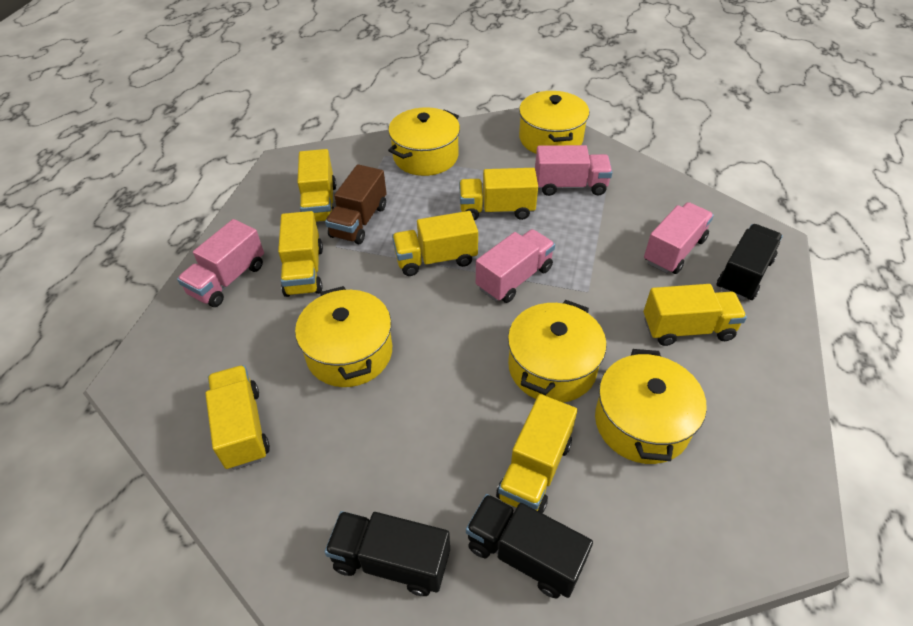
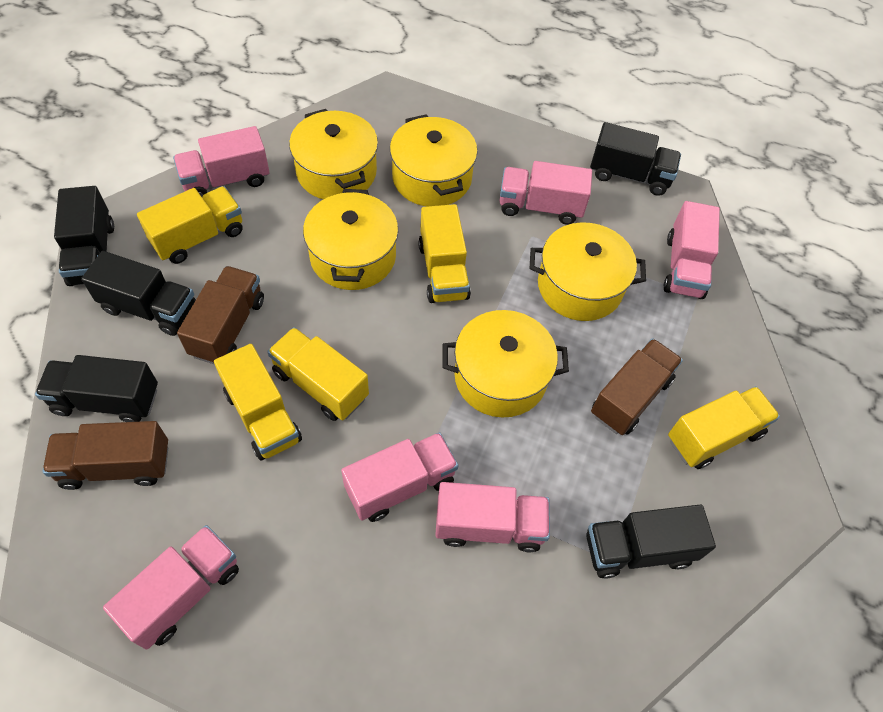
black truck: 3 -> 5
brown truck: 1 -> 3
pink truck: 4 -> 6
yellow truck: 7 -> 5

